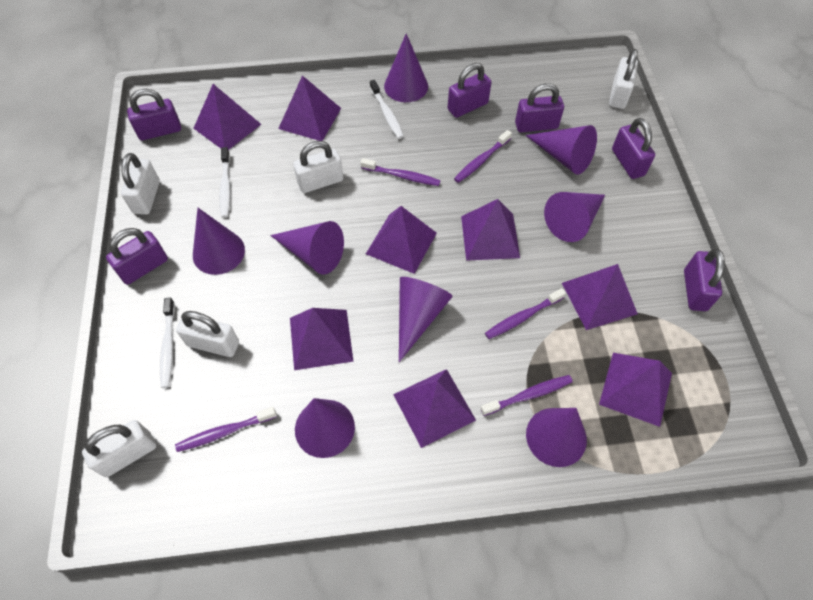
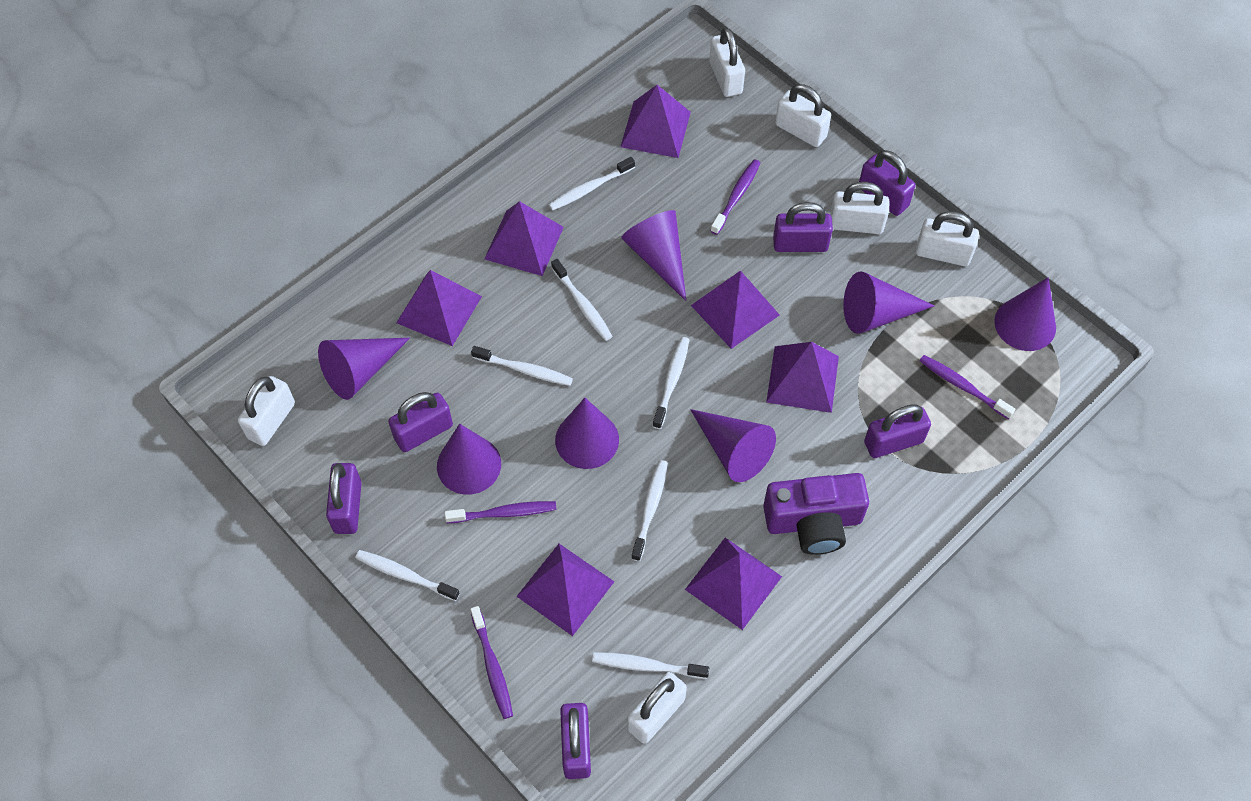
purple camera: 0 -> 1
purple cone: 8 -> 7
purple pyramid: 8 -> 7
purple toothbrush: 5 -> 4
white padlock: 5 -> 6
white toothbrush: 3 -> 7

